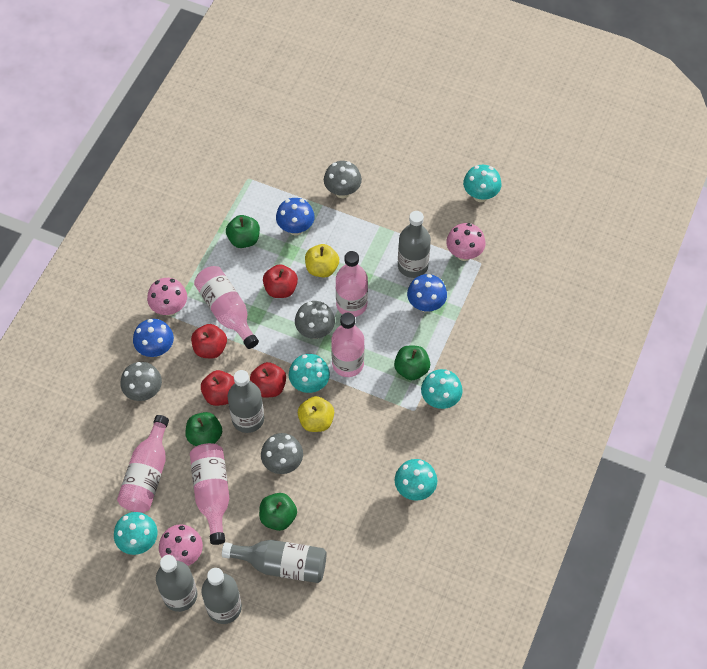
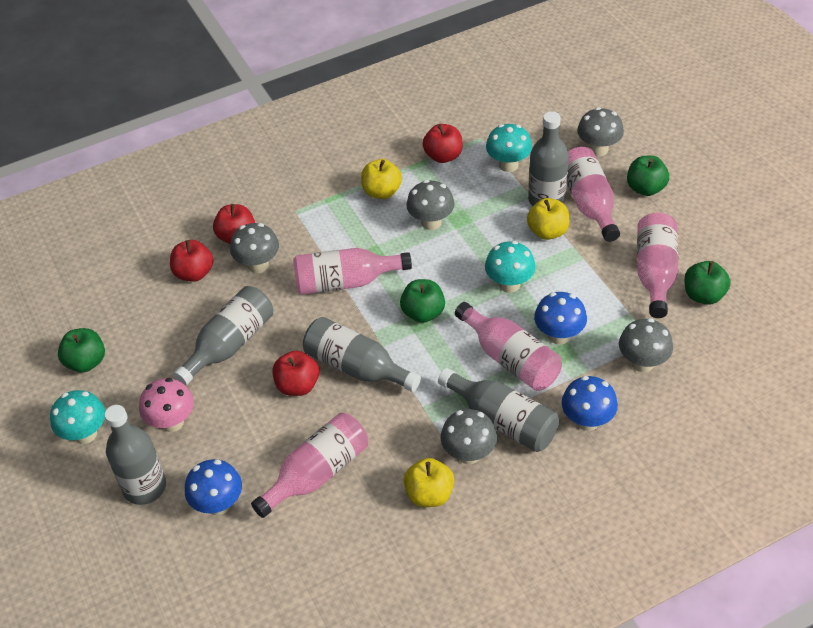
grey mushroom: 4 -> 5
pink mushroom: 3 -> 1
turquoise mushroom: 5 -> 3
yellow apple: 2 -> 3

